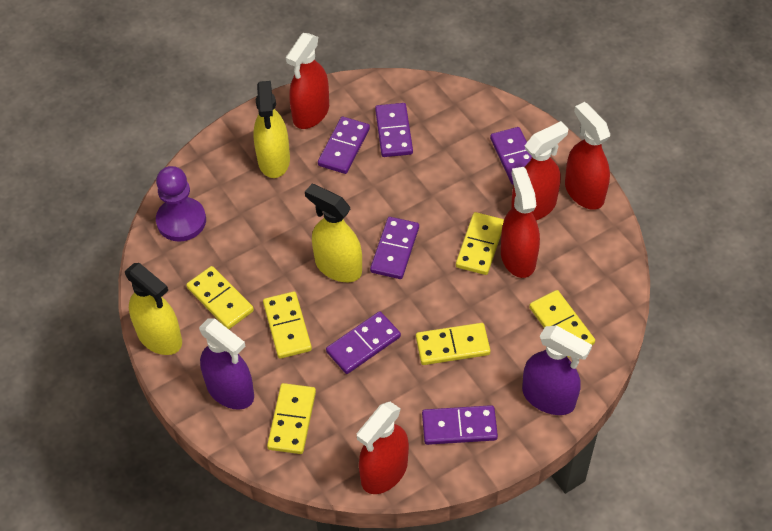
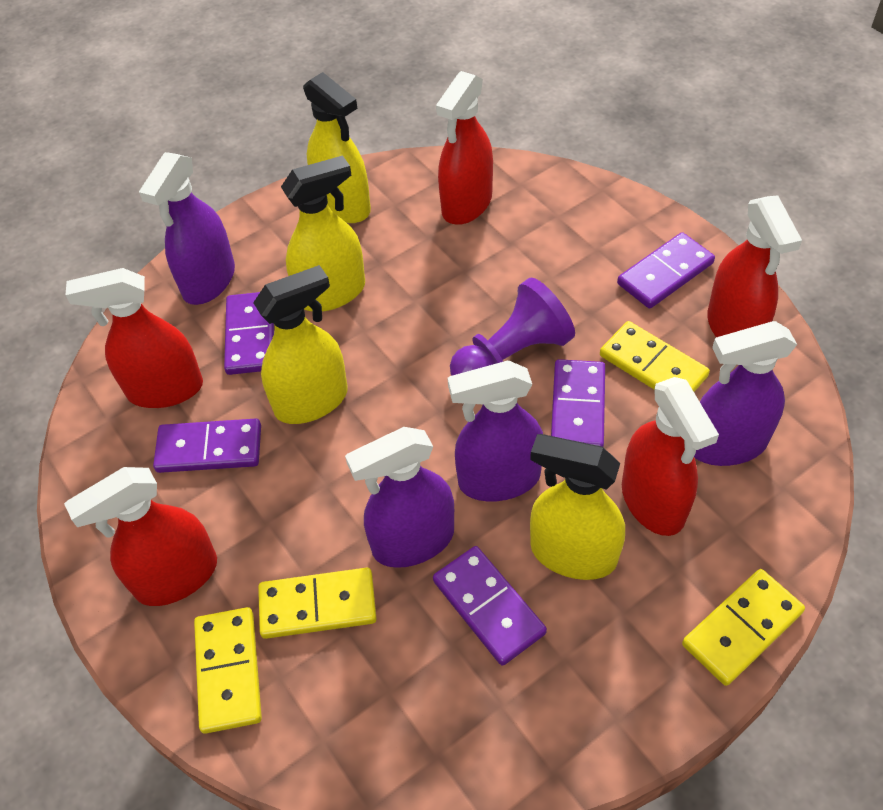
purple domino: 6 -> 5
purple spray bottle: 2 -> 4
yellow domino: 6 -> 4
yellow spray bottle: 3 -> 4

